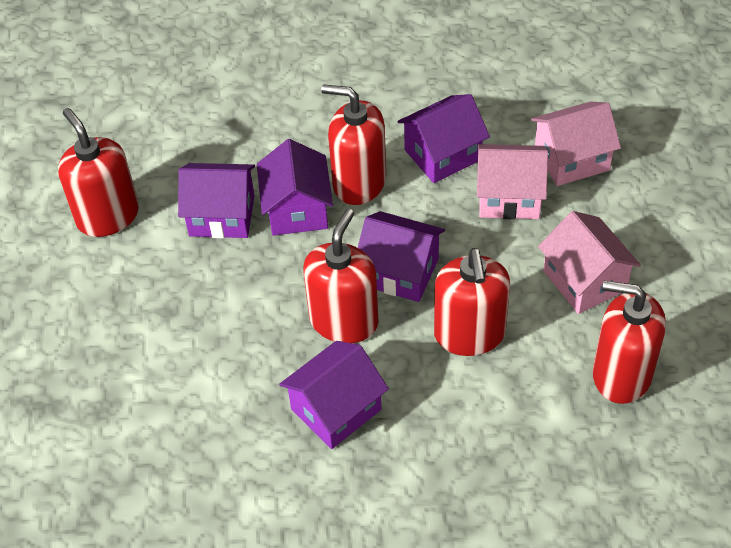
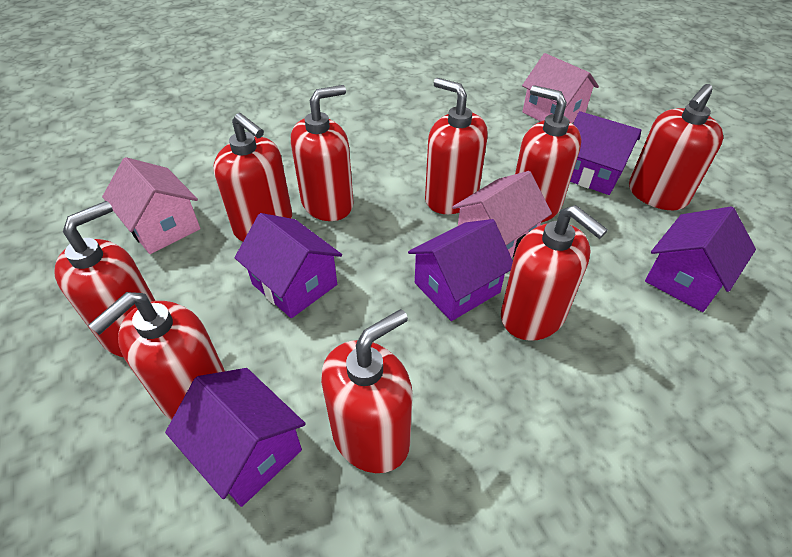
red soap dispenser: 5 -> 9

